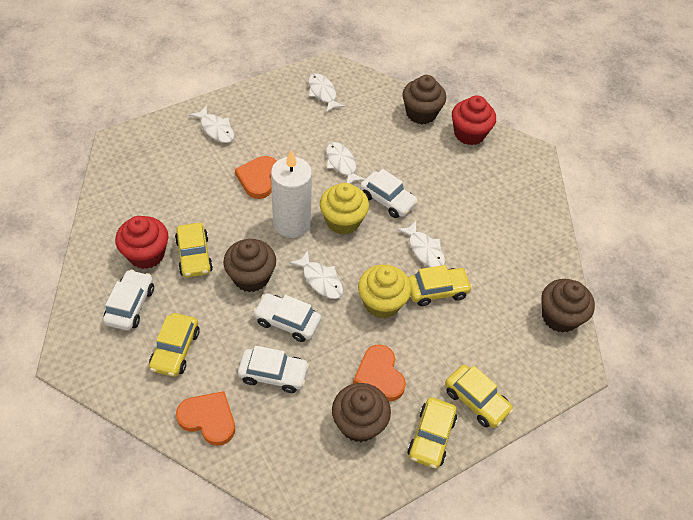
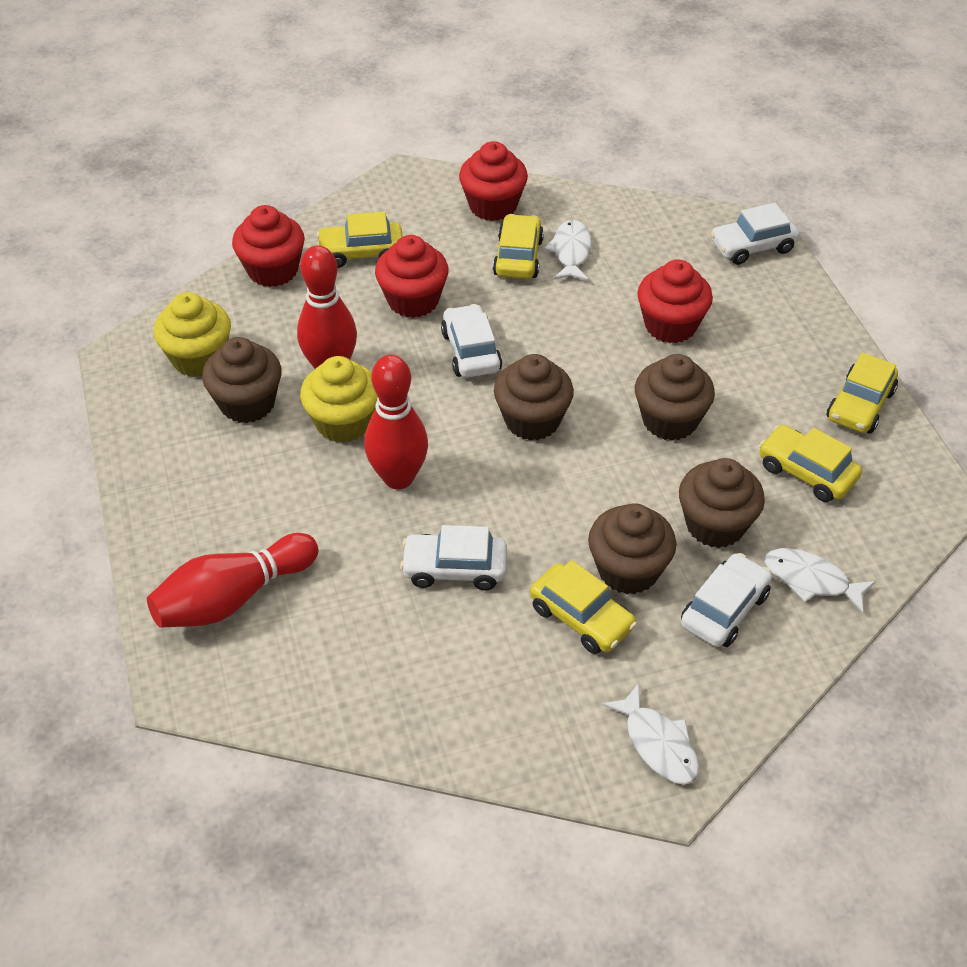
brown cupcake: 4 -> 5
orange heart: 3 -> 0
red bowling pin: 0 -> 3
red cupcake: 2 -> 4
white candle: 1 -> 0
white fish: 5 -> 3

